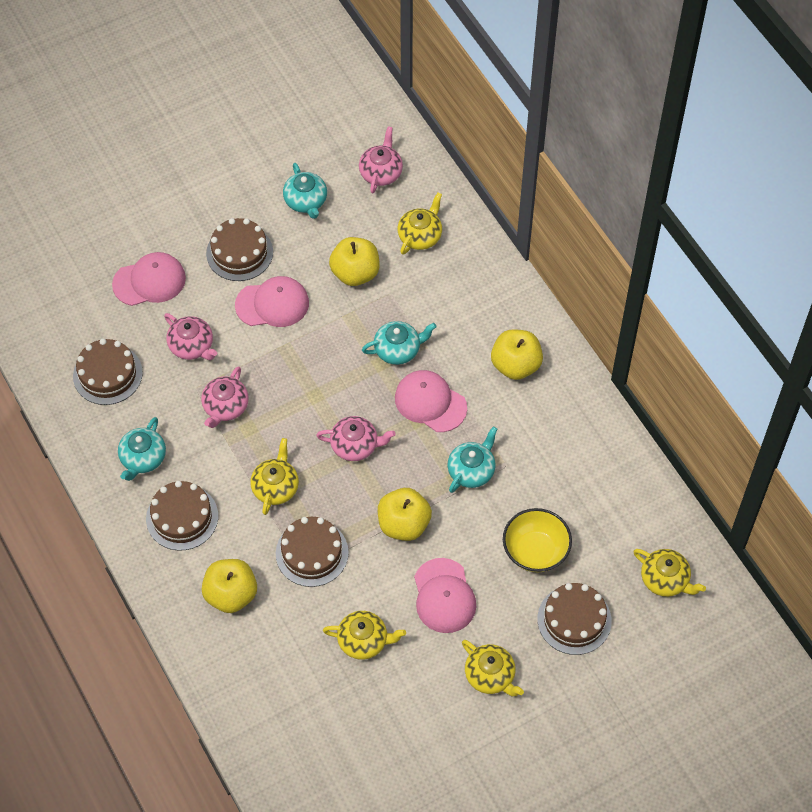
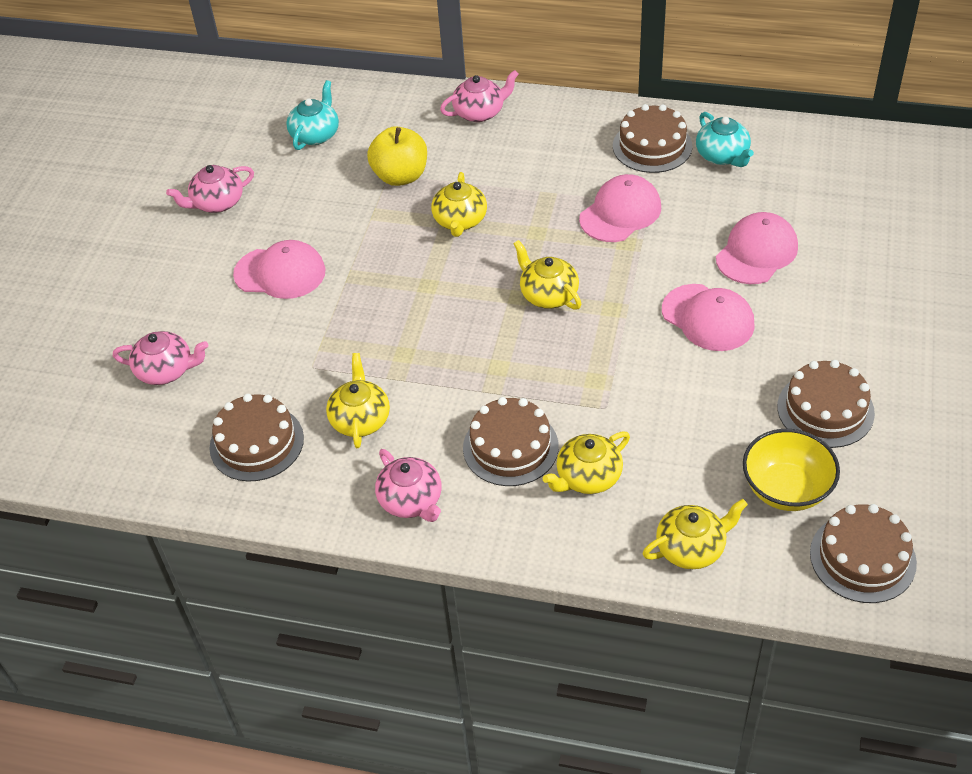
turquoise teapot: 4 -> 2
yellow apple: 4 -> 1

